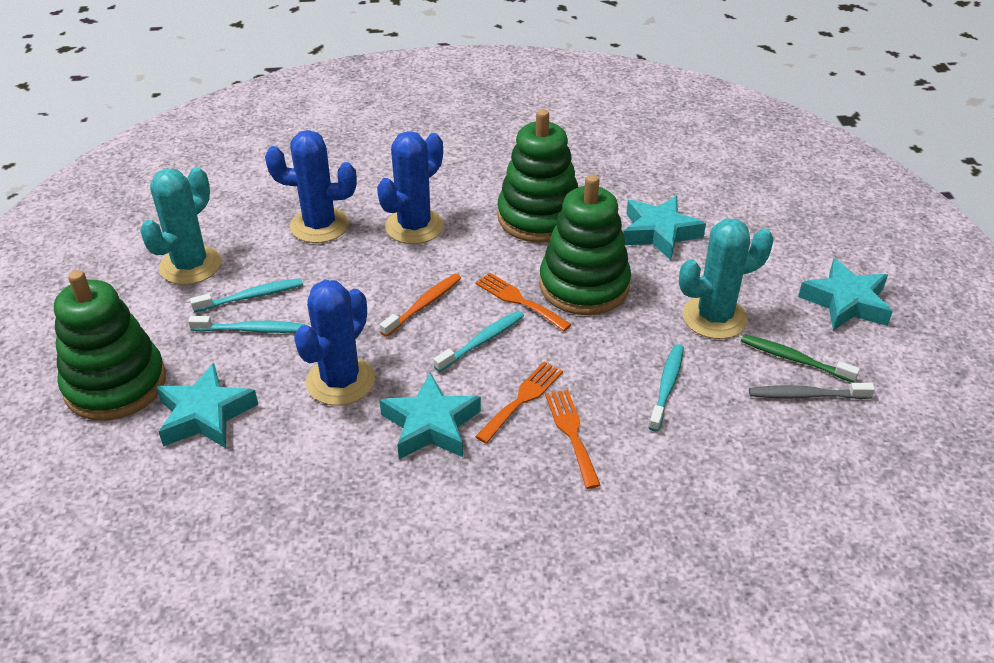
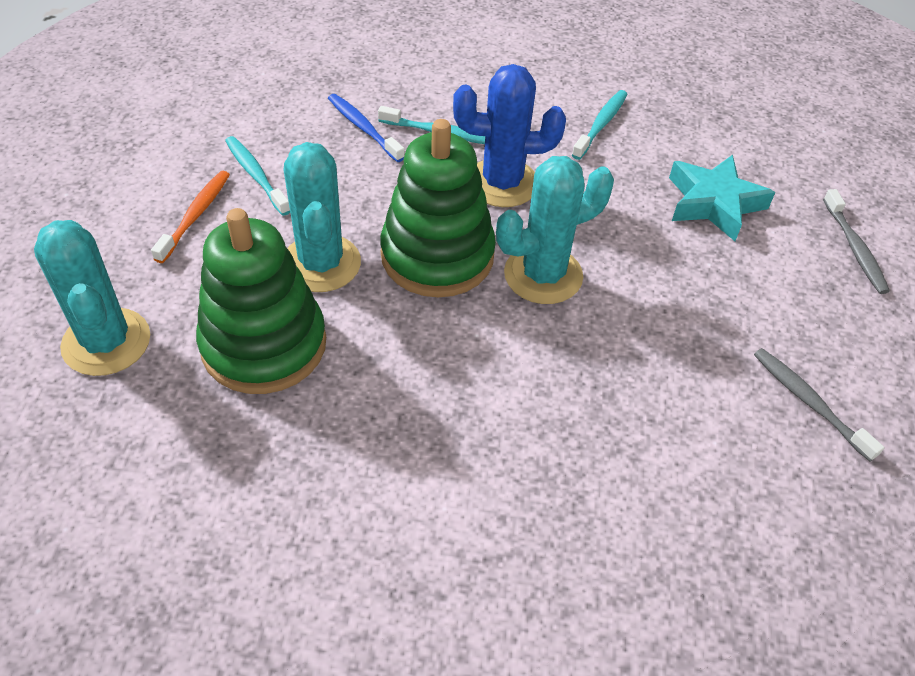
blue cactus: 3 -> 1
blue toothbrush: 0 -> 1
green stacking toy: 3 -> 2
green toothbrush: 1 -> 0
grey toothbrush: 1 -> 2
orange fork: 3 -> 0
turquoise cactus: 2 -> 3
turquoise star: 4 -> 1
turquoise toothbrush: 4 -> 3

